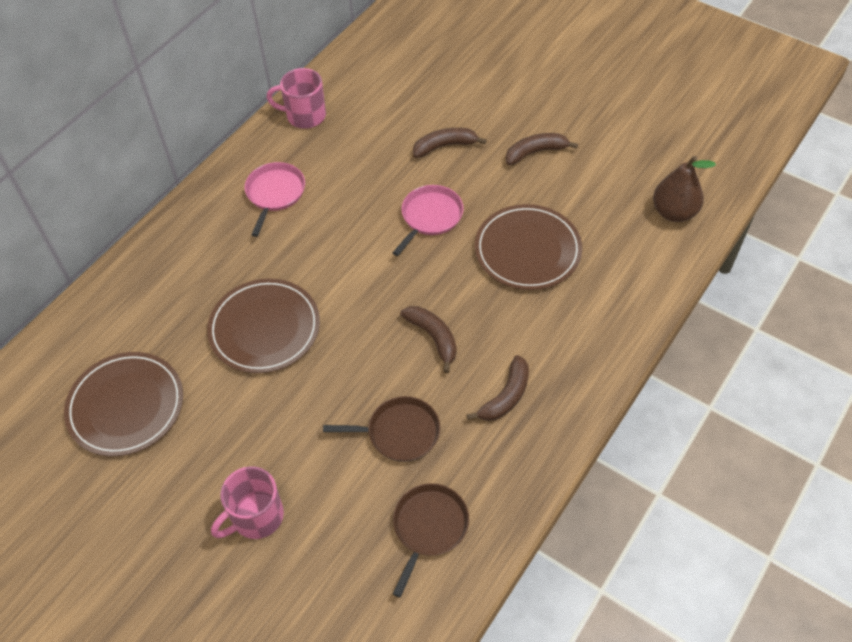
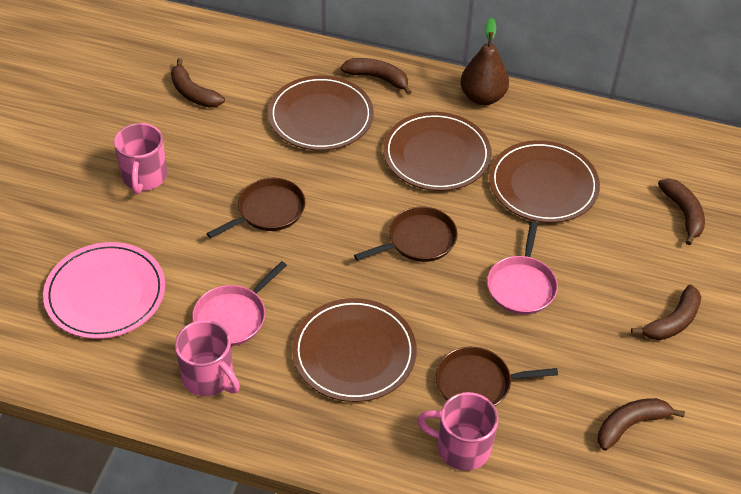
brown banana: 4 -> 5
brown pan: 2 -> 3
brown plate: 3 -> 4
pink mug: 2 -> 3
pink plate: 0 -> 1

